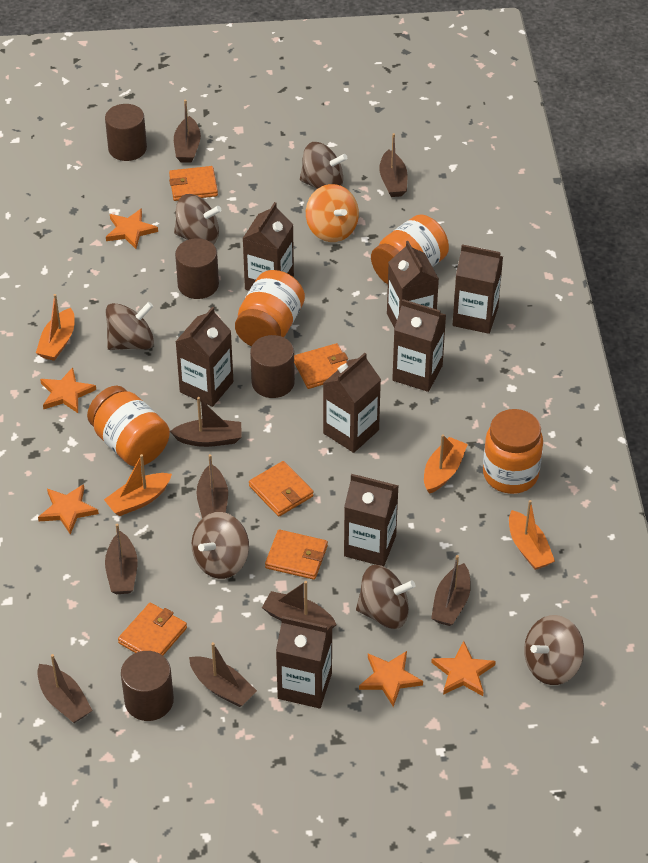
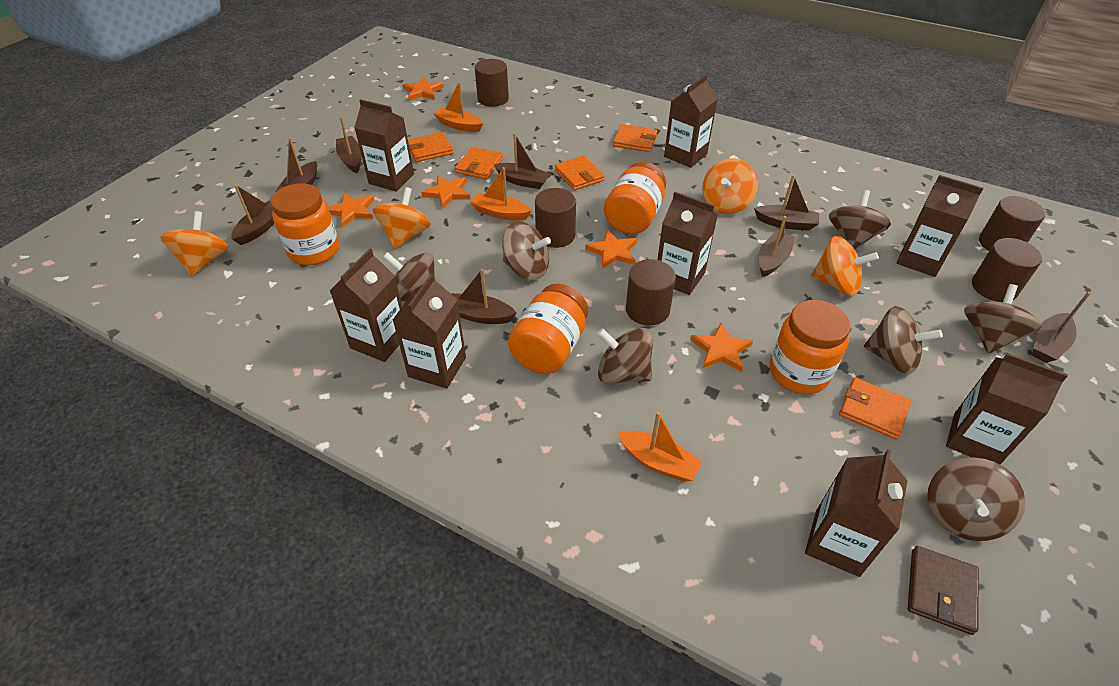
brown boat: 9 -> 8
brown cylinder: 4 -> 5
brown spinning top: 6 -> 7
brown wallet: 0 -> 1
orange boat: 4 -> 3
orange spinning top: 1 -> 4

